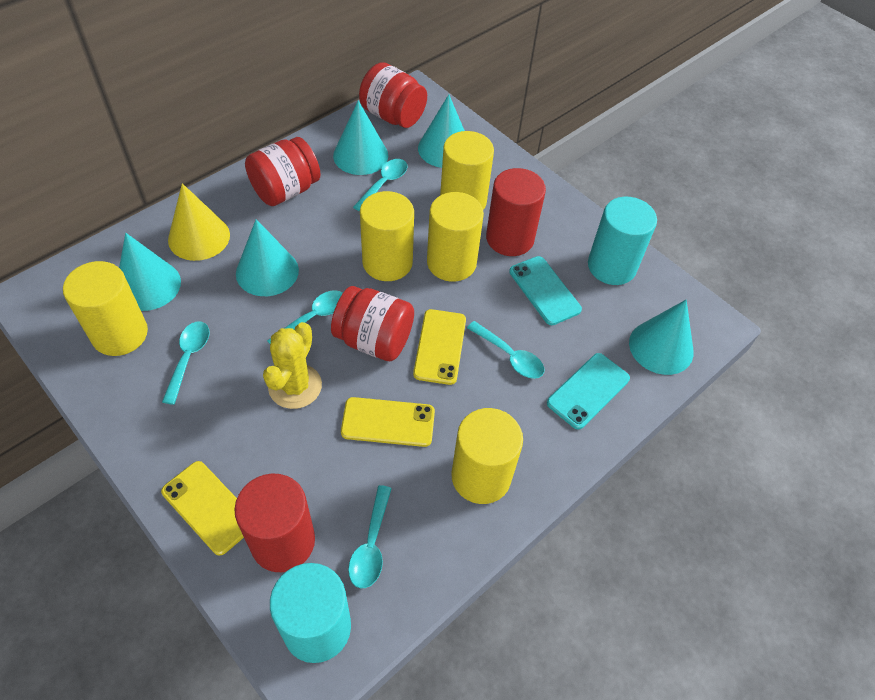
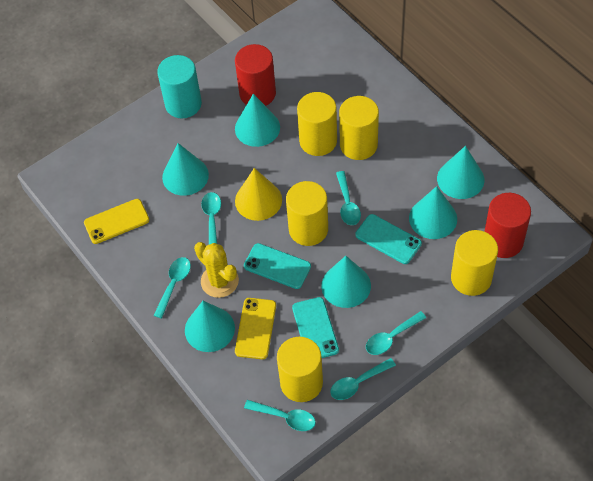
red jar: 3 -> 0
turquoise cone: 5 -> 6
turquoise cylinder: 2 -> 1
turquoise phone: 2 -> 3
turquoise spoon: 5 -> 6
yellow phone: 3 -> 2

